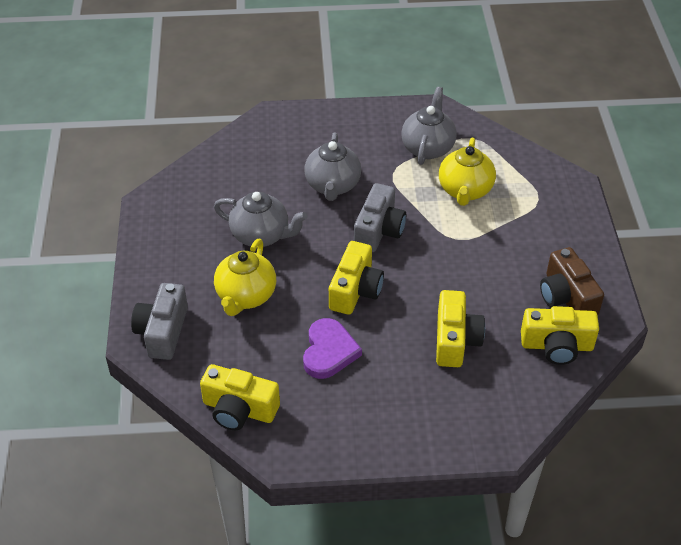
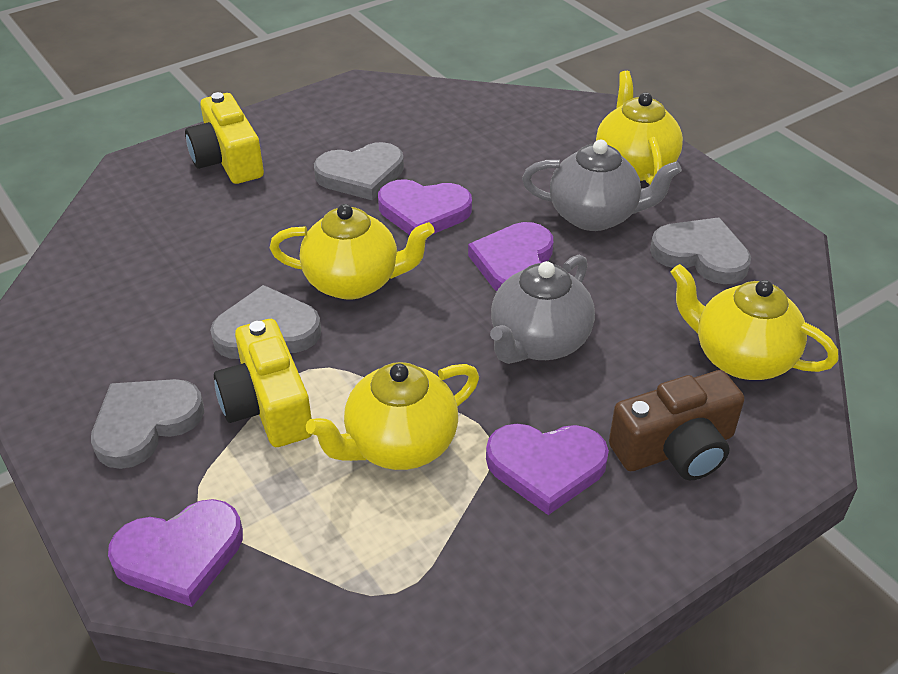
grey camera: 2 -> 0
grey heart: 0 -> 4
grey teapot: 3 -> 2
purple heart: 1 -> 4
yellow camera: 4 -> 2
yellow teapot: 2 -> 4

